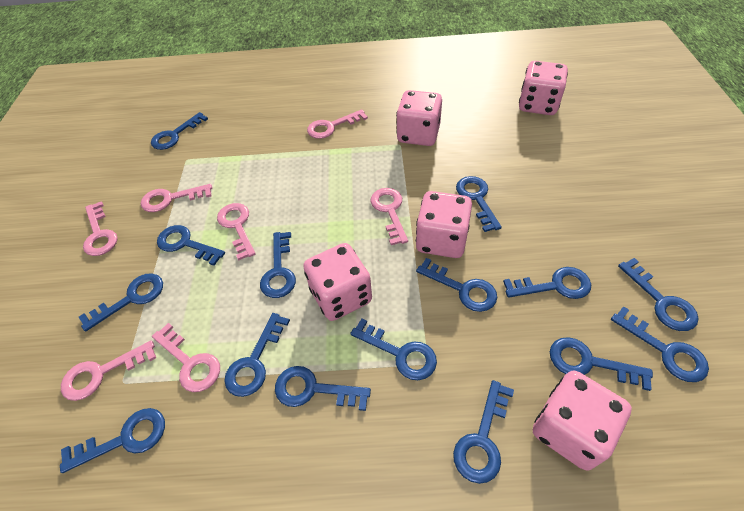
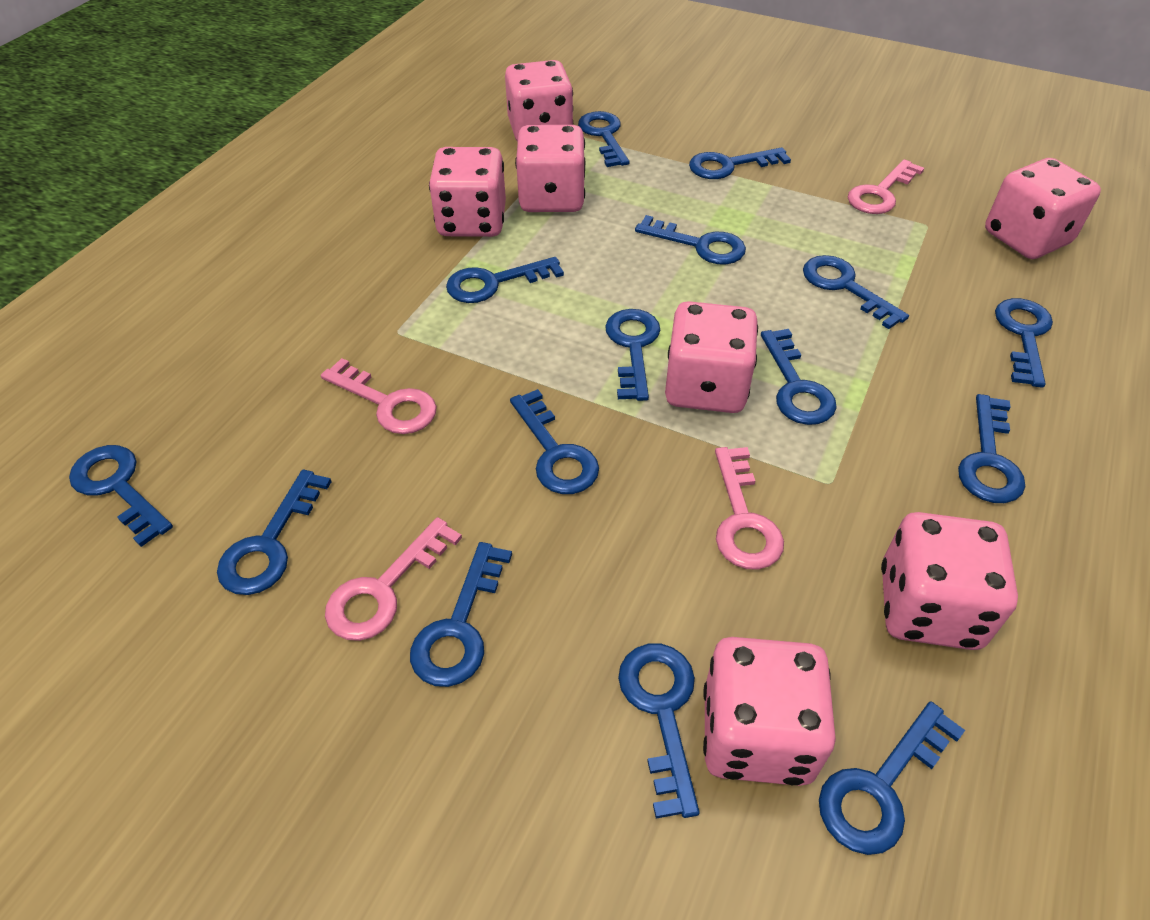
pink dice: 5 -> 7
pink key: 7 -> 4

